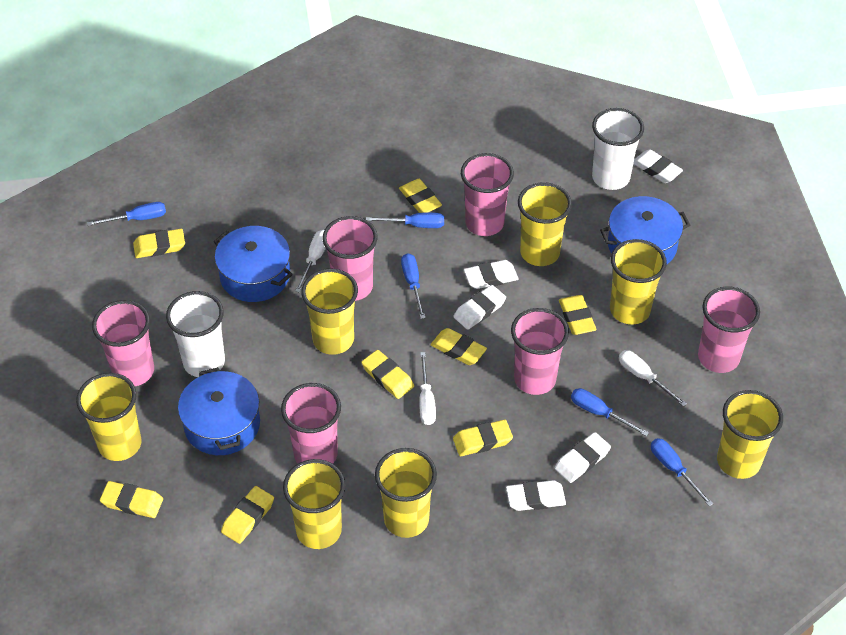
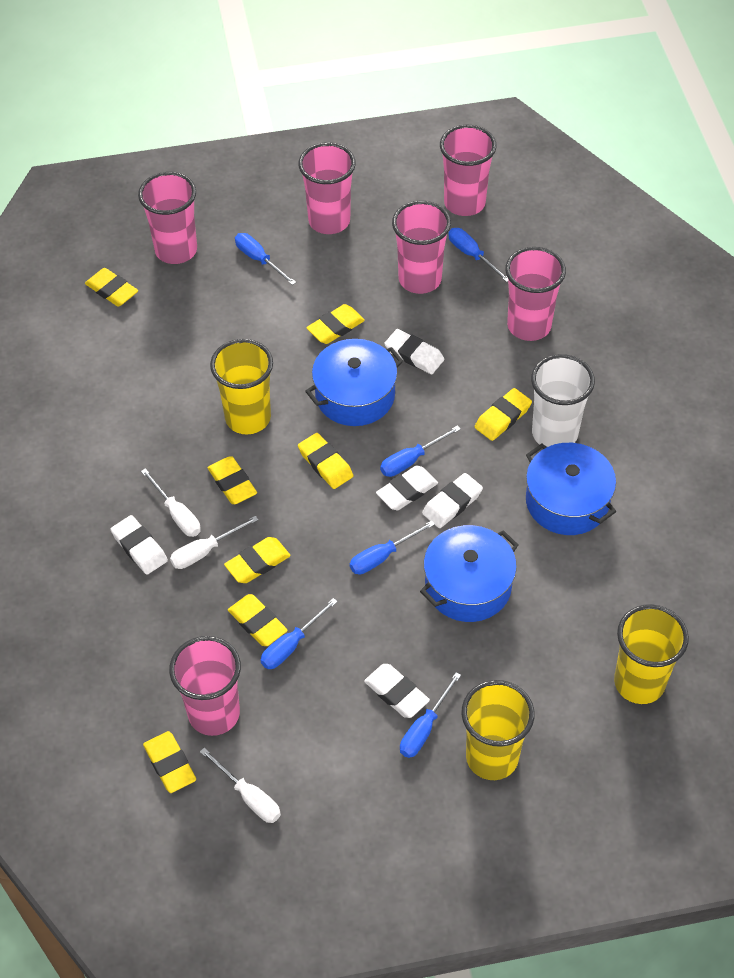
blue screwdriver: 5 -> 6
white cup: 2 -> 1
yellow cup: 7 -> 3

